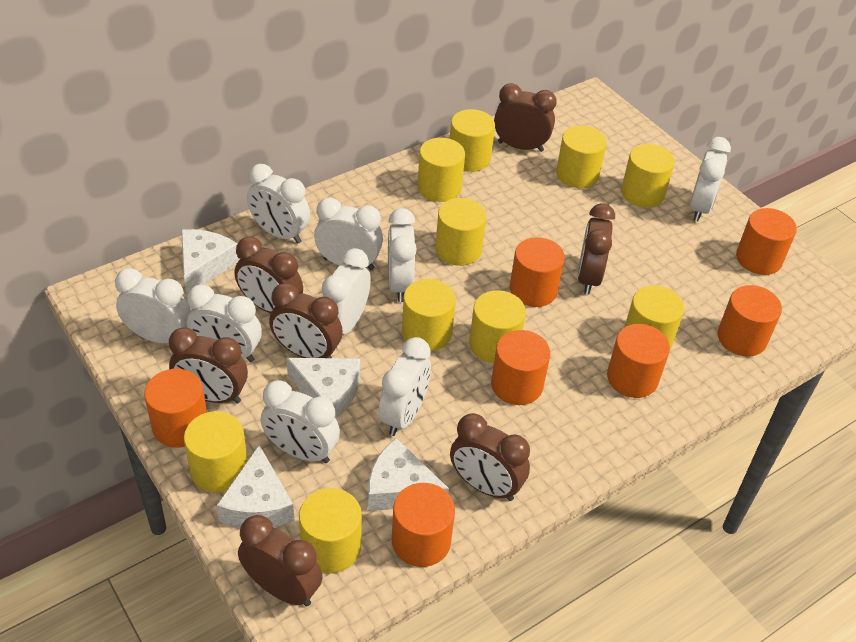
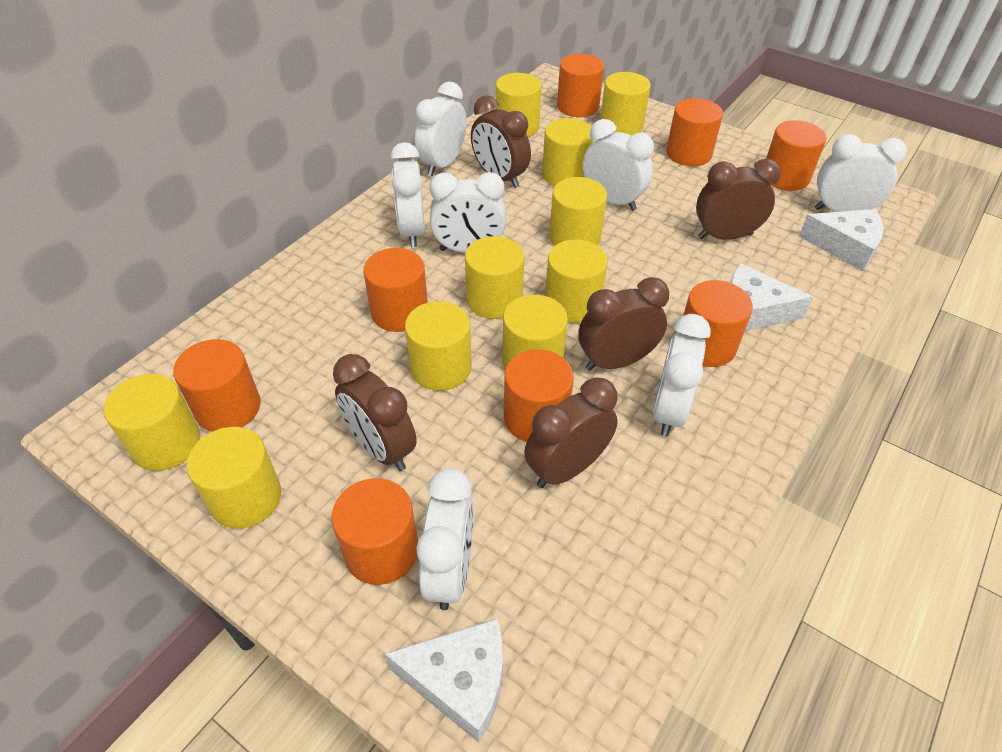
brown clock: 7 -> 5
orange cylinder: 7 -> 8
white cheese: 4 -> 3
white clock: 9 -> 7

